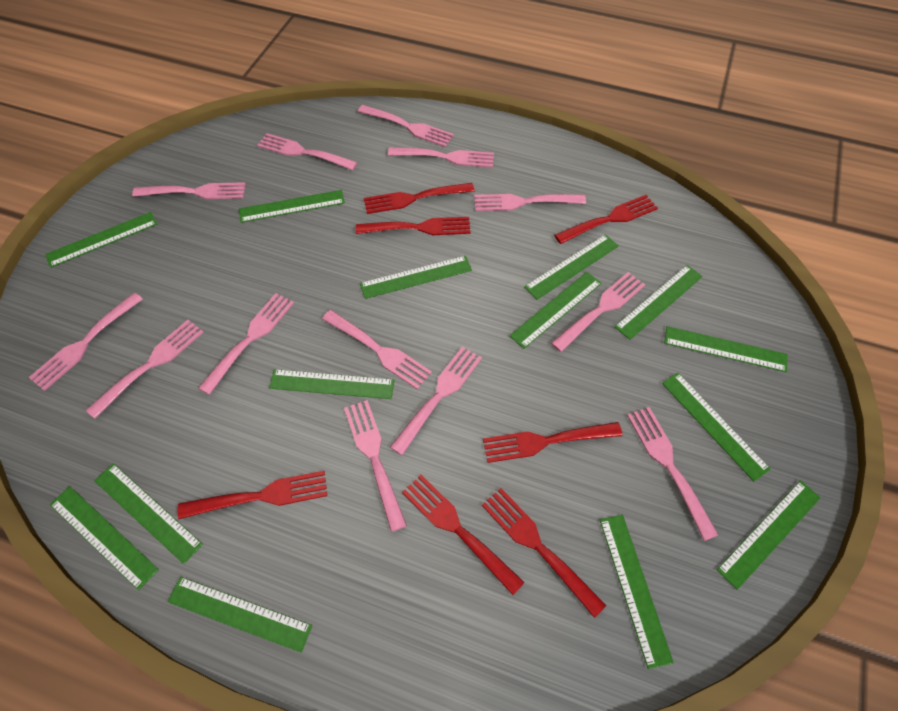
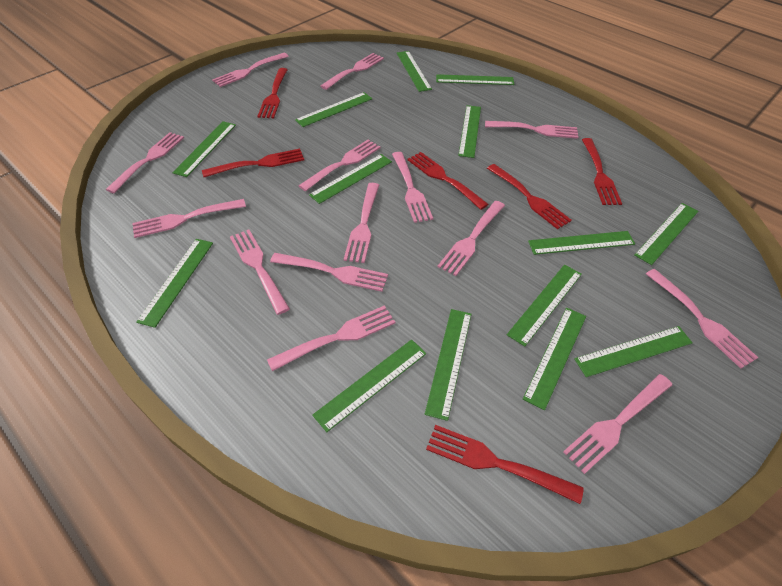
pink fork: 13 -> 14
red fork: 7 -> 6

